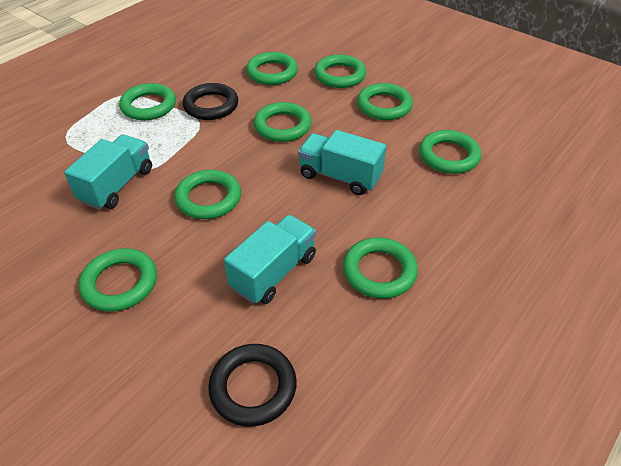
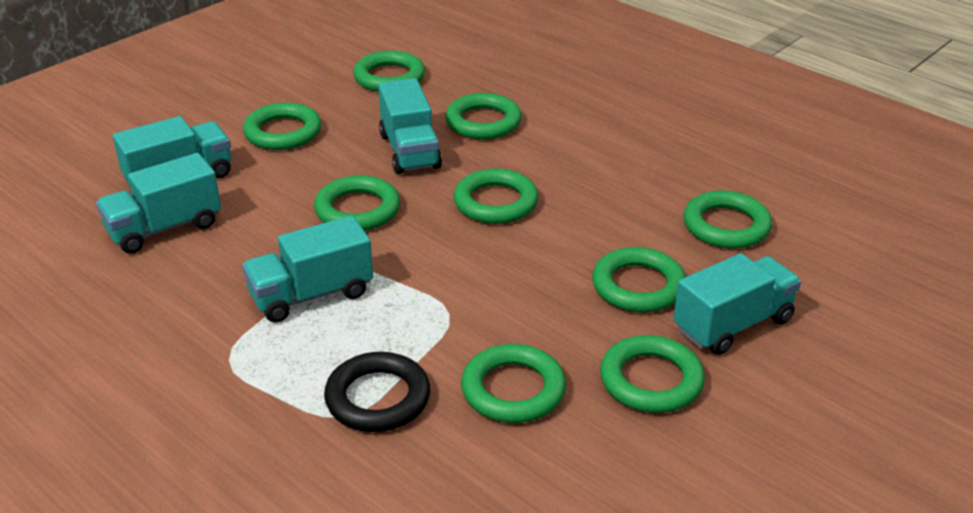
black ring: 2 -> 1
turquoise truck: 3 -> 5

